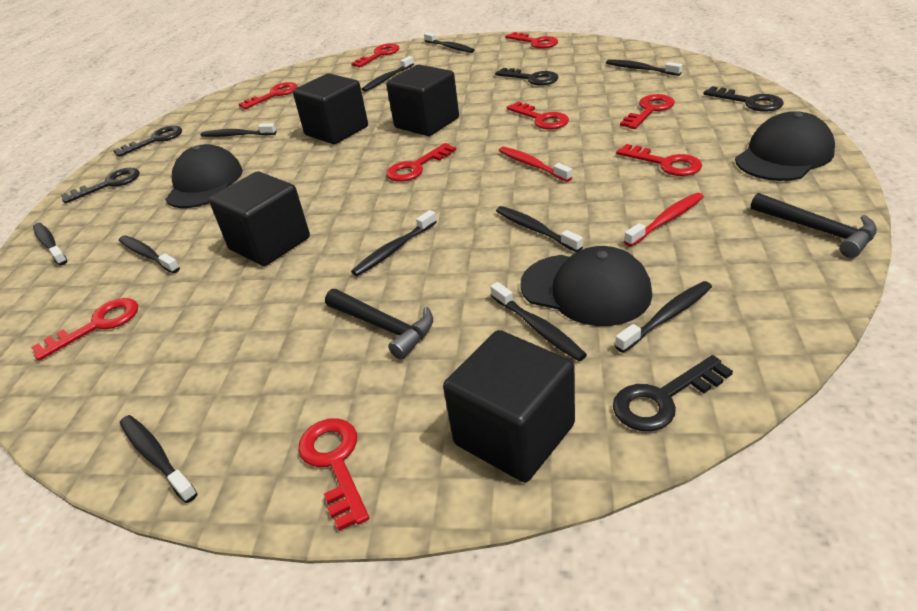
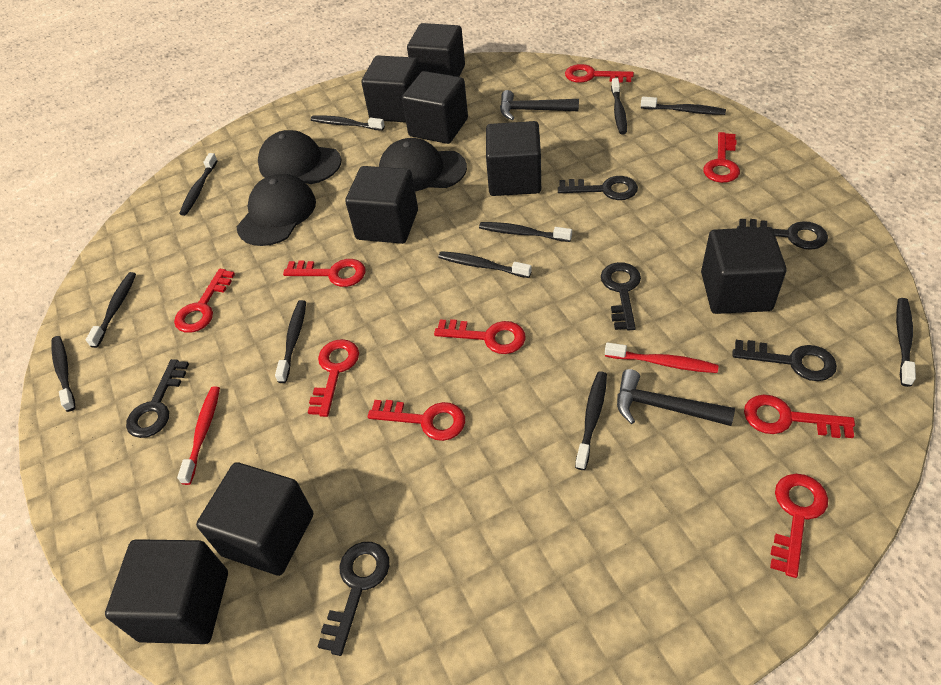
black cube: 4 -> 8
black key: 5 -> 6

